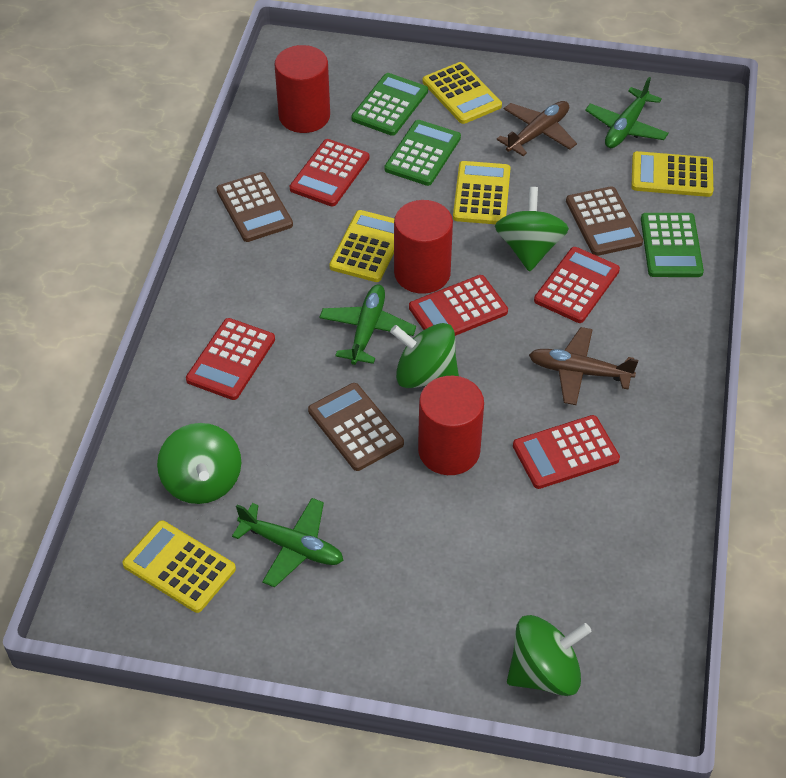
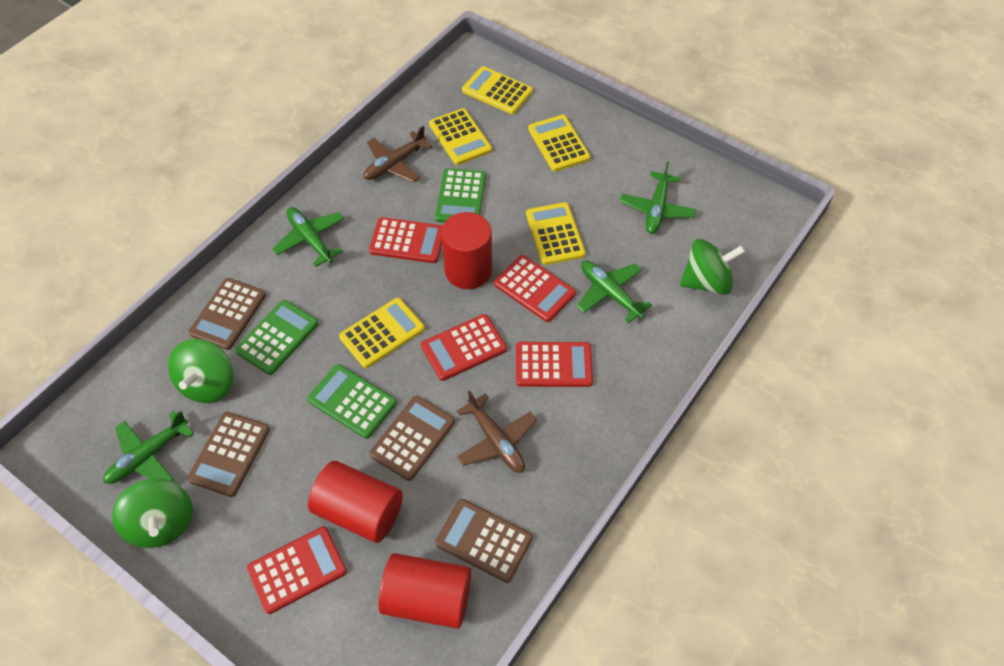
brown calculator: 3 -> 4
green plane: 3 -> 4
green spinning top: 4 -> 3

